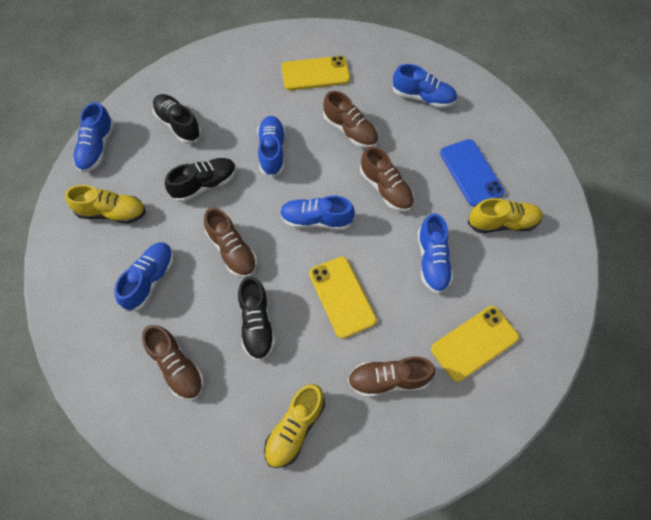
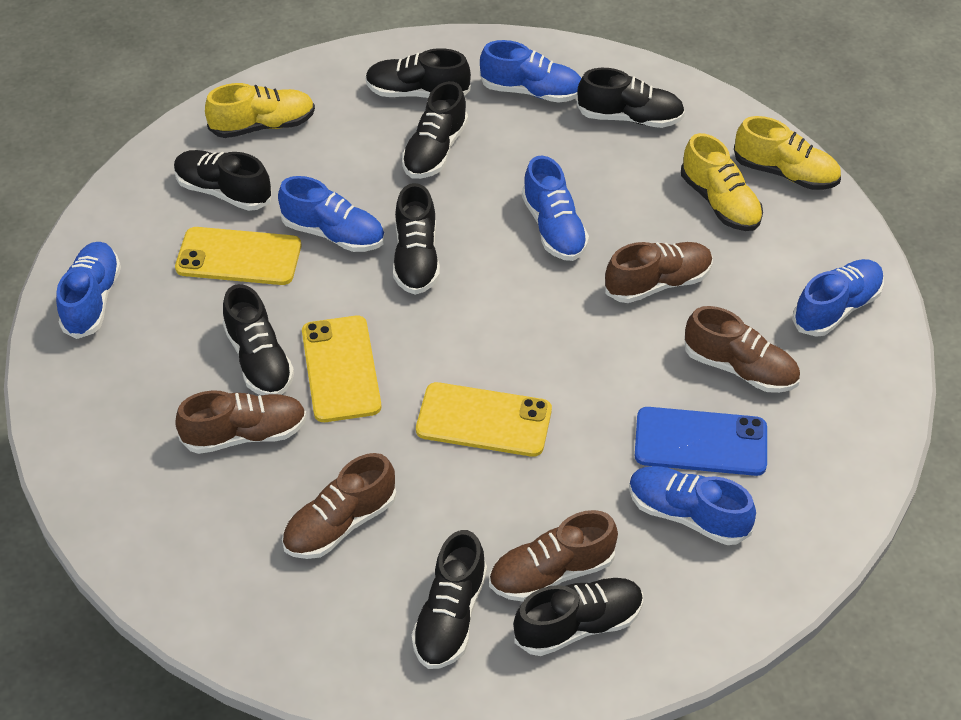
black shoe: 3 -> 8

